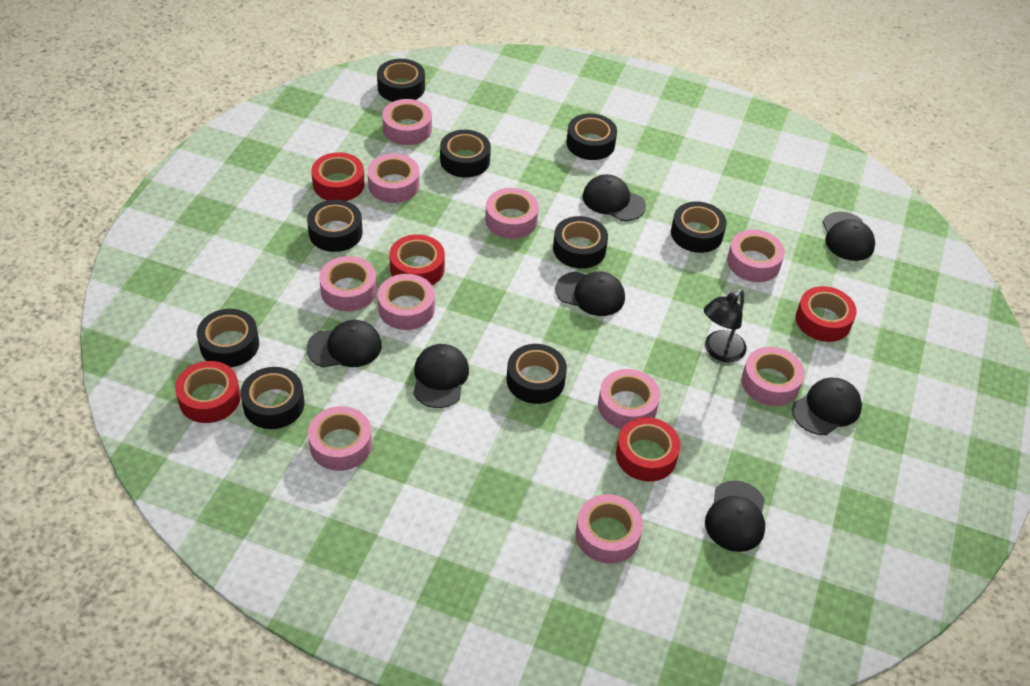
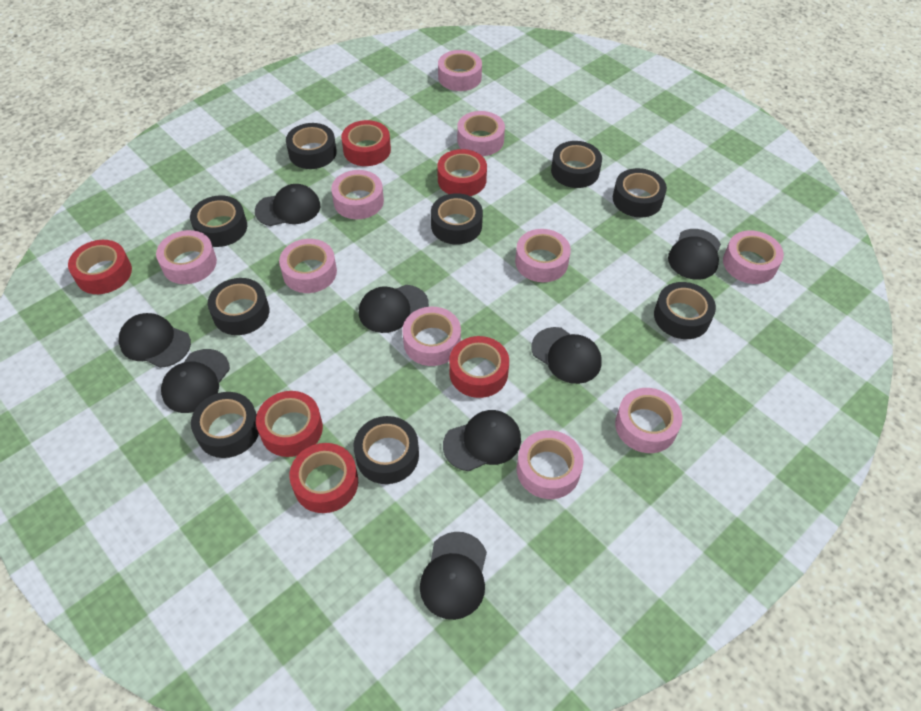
black cap: 7 -> 8
black lamp: 1 -> 0
red tape: 5 -> 6

